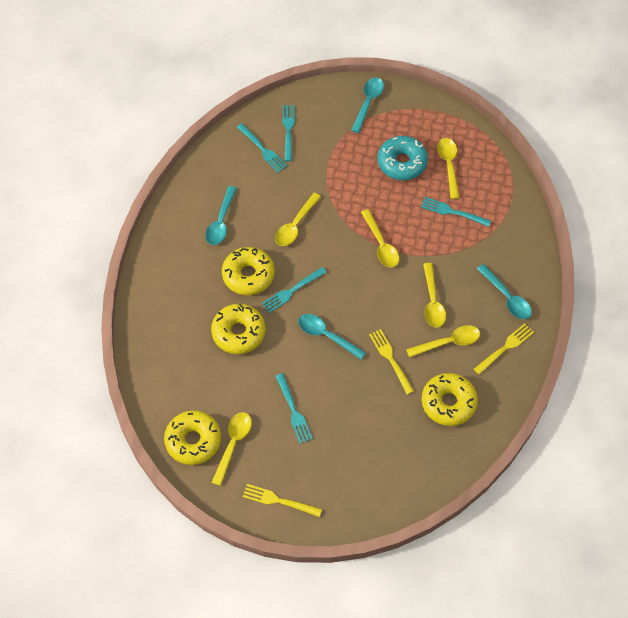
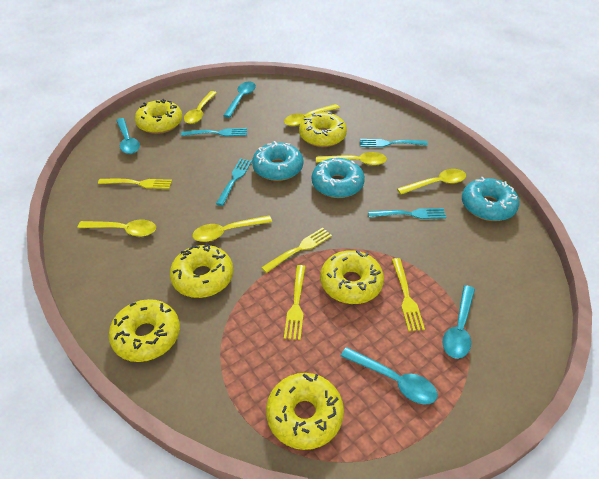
turquoise donut: 1 -> 3
turquoise fork: 5 -> 4
yellow donut: 4 -> 6
yellow fork: 3 -> 4

